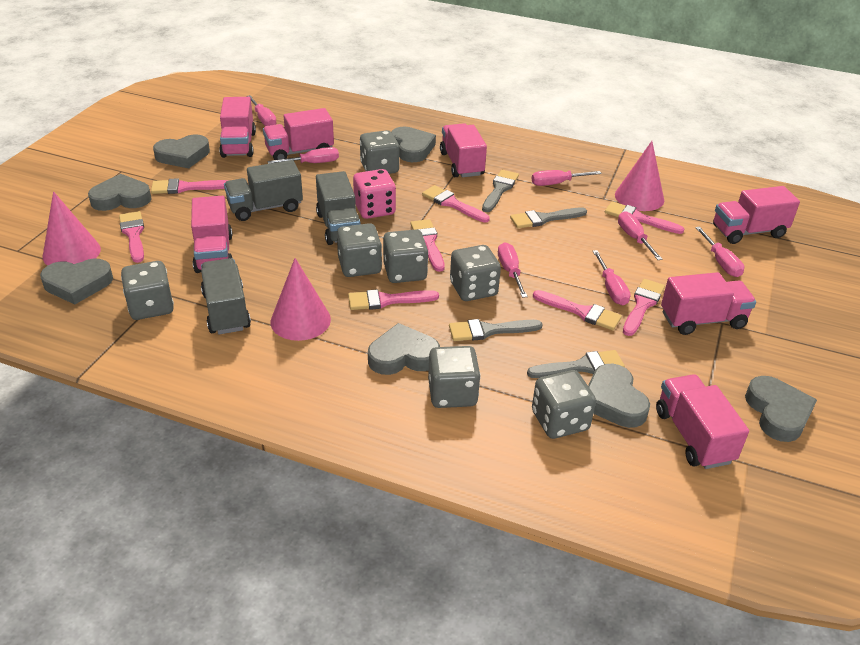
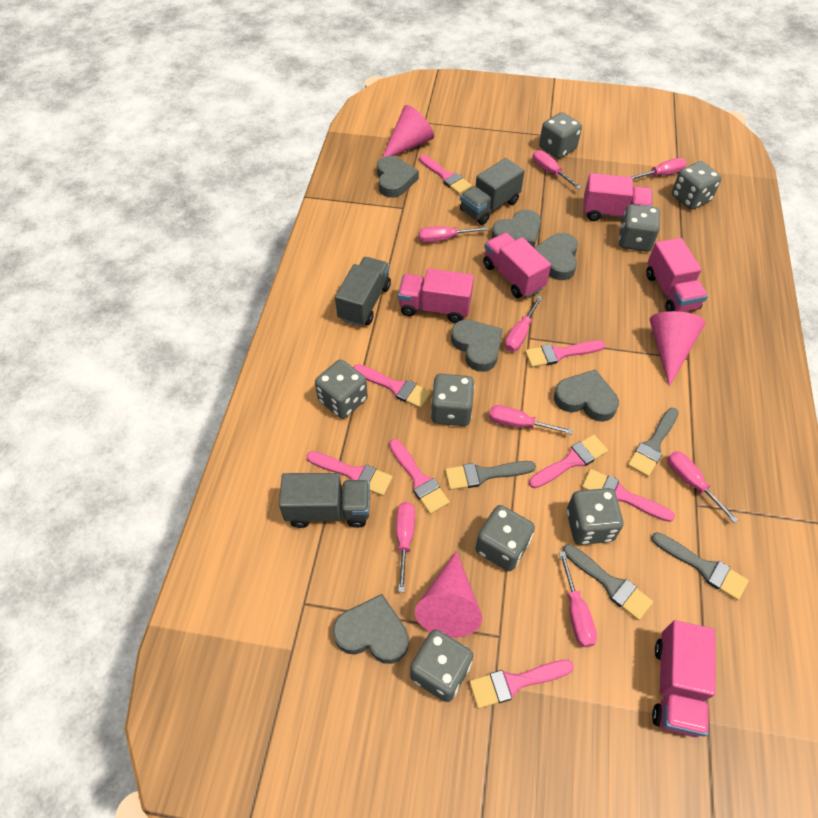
grey dice: 7 -> 8
grey heart: 7 -> 6
pink dice: 1 -> 0
pink screwdriver: 7 -> 8
pink truck: 7 -> 5

